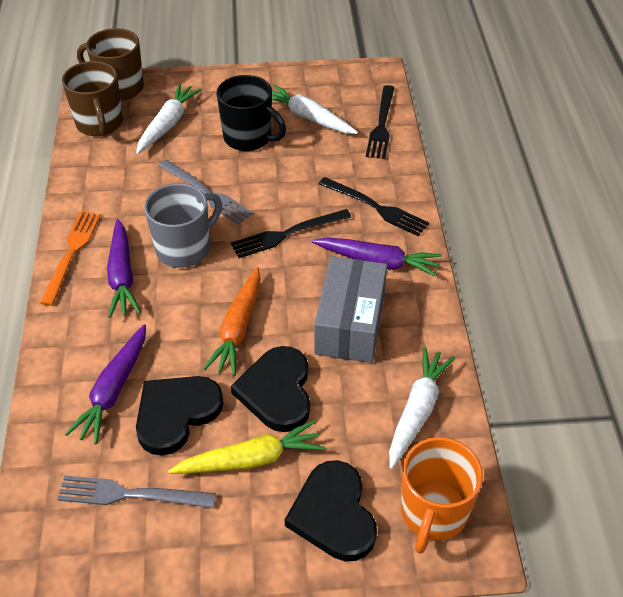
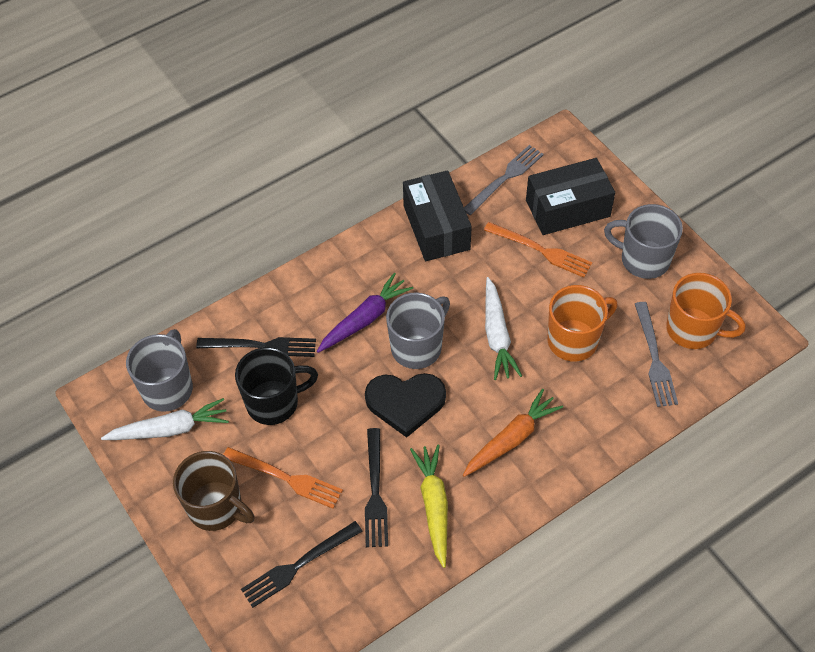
black box: 0 -> 2
black heart: 3 -> 1
brown mug: 2 -> 1
grey box: 1 -> 0
grey mug: 1 -> 3
orange fork: 1 -> 2
orange mug: 1 -> 2
purple carrot: 3 -> 1
white carrot: 3 -> 2

